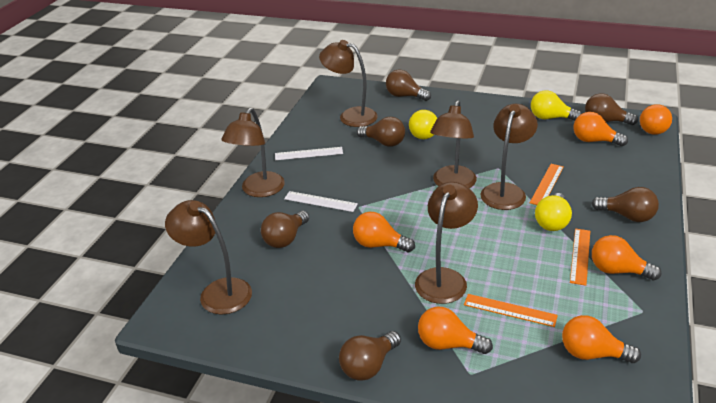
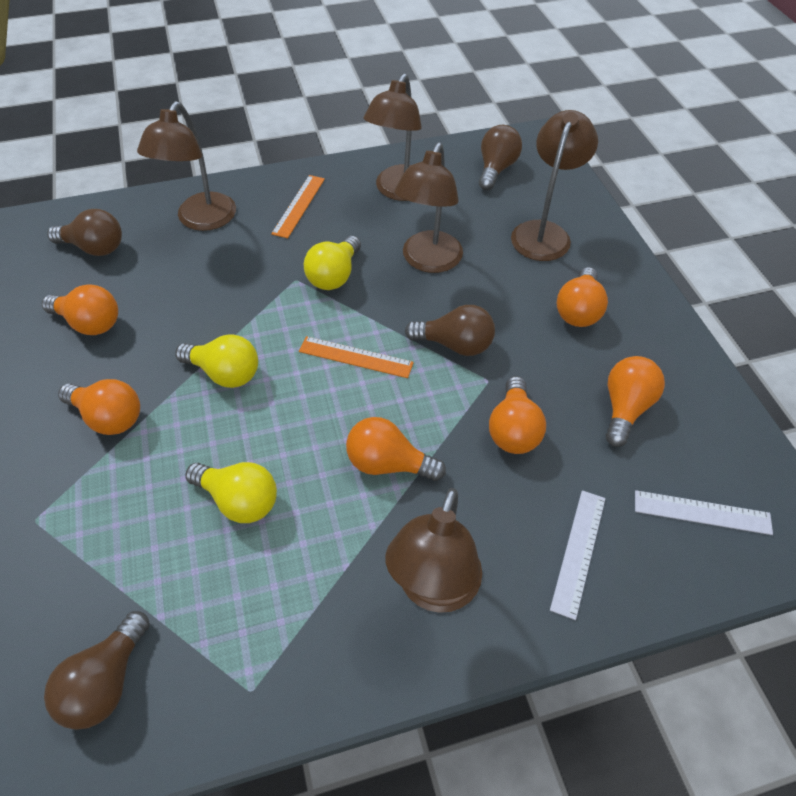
brown lamp: 6 -> 5
brown light bulb: 6 -> 4
orange ruler: 3 -> 2

